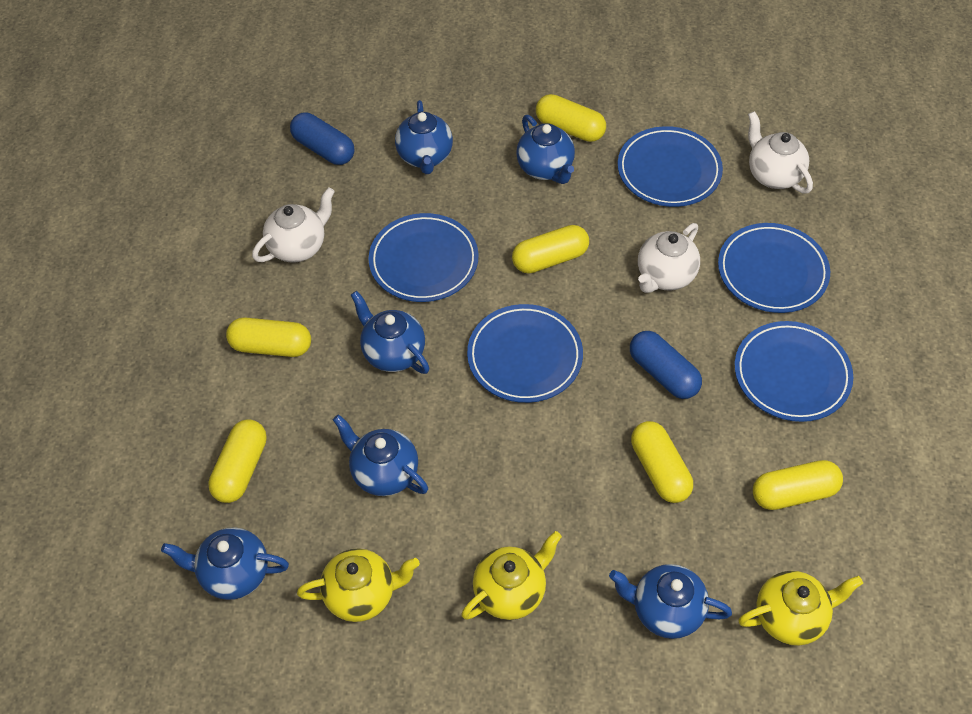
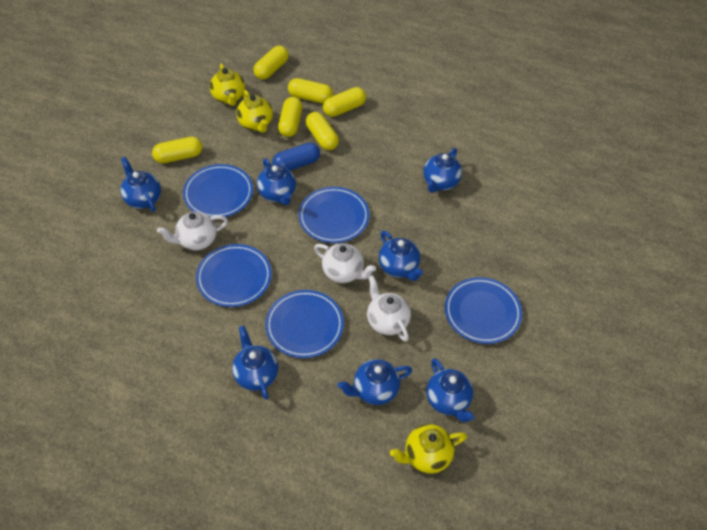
blue capsule: 2 -> 1
blue teapot: 6 -> 7

